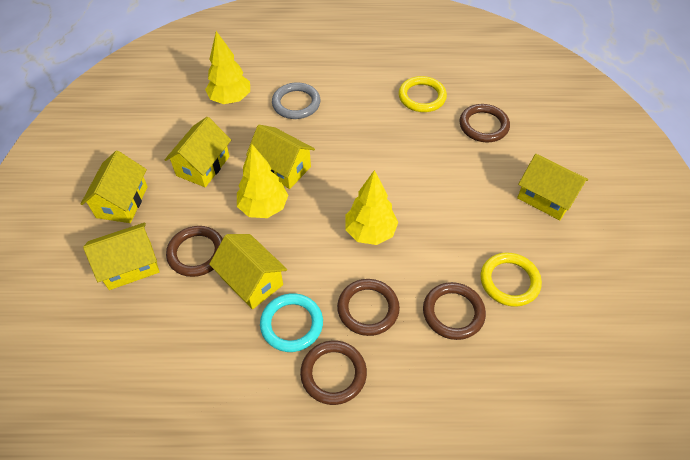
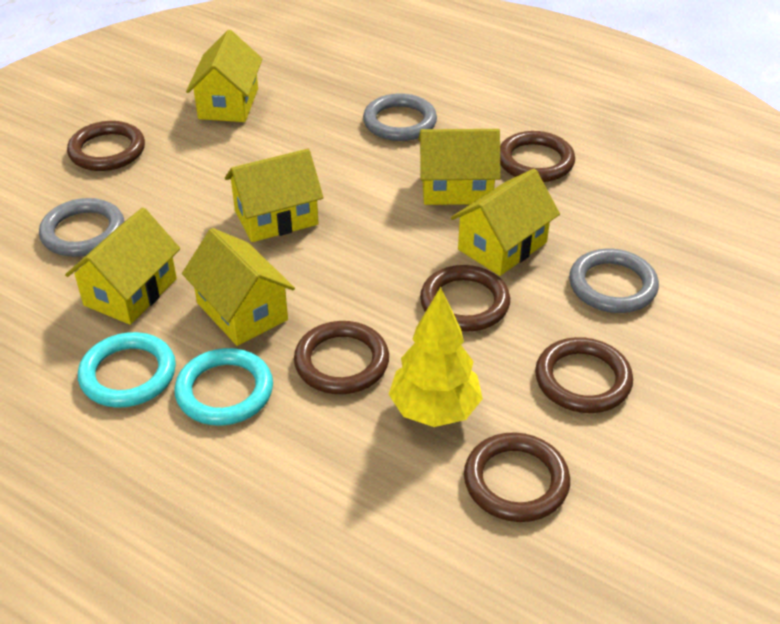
brown ring: 5 -> 6
grey ring: 1 -> 3
turquoise ring: 1 -> 2
yellow ring: 2 -> 0
yellow tree: 3 -> 1

